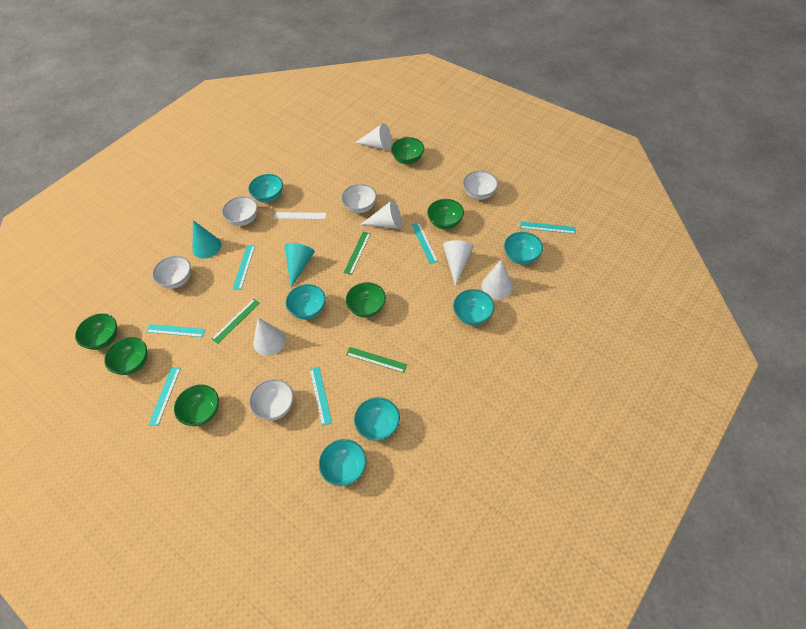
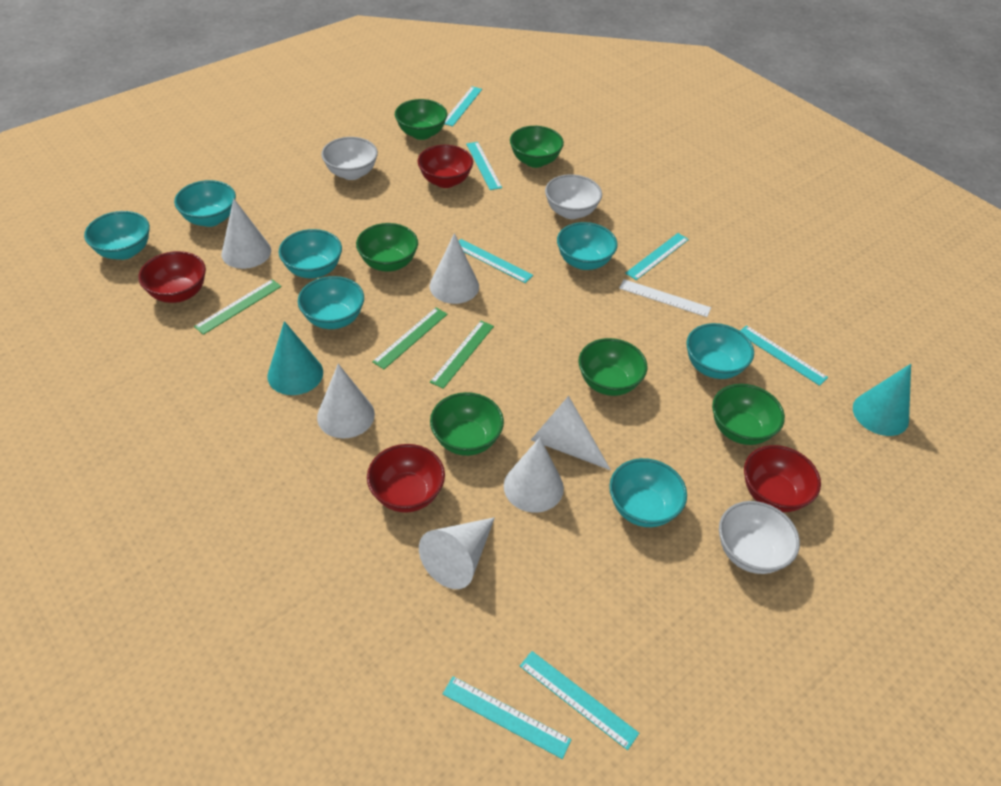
red bowl: 0 -> 4
turquoise bowl: 6 -> 7
turquoise ruler: 6 -> 7
white bowl: 5 -> 3
white cone: 5 -> 6

